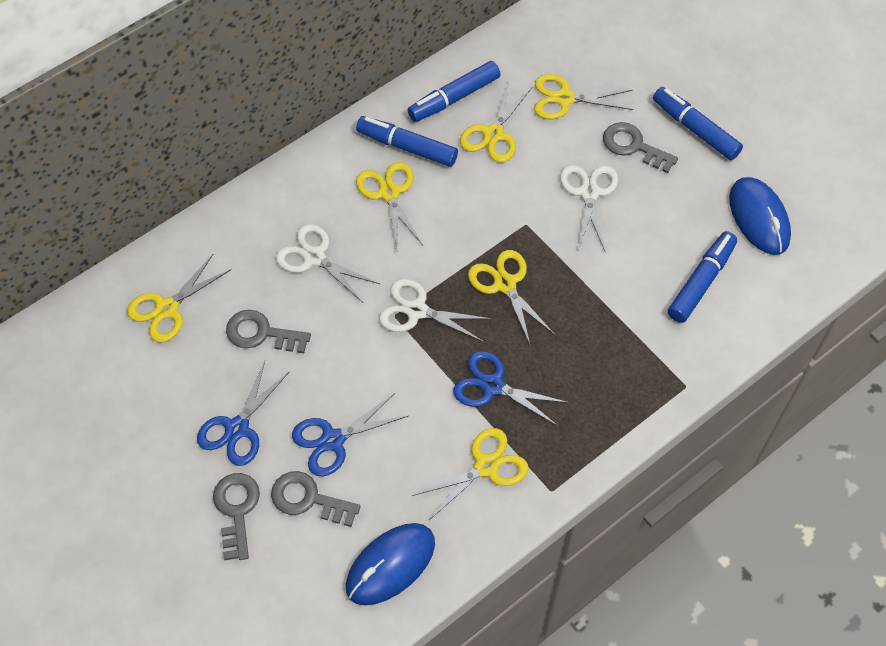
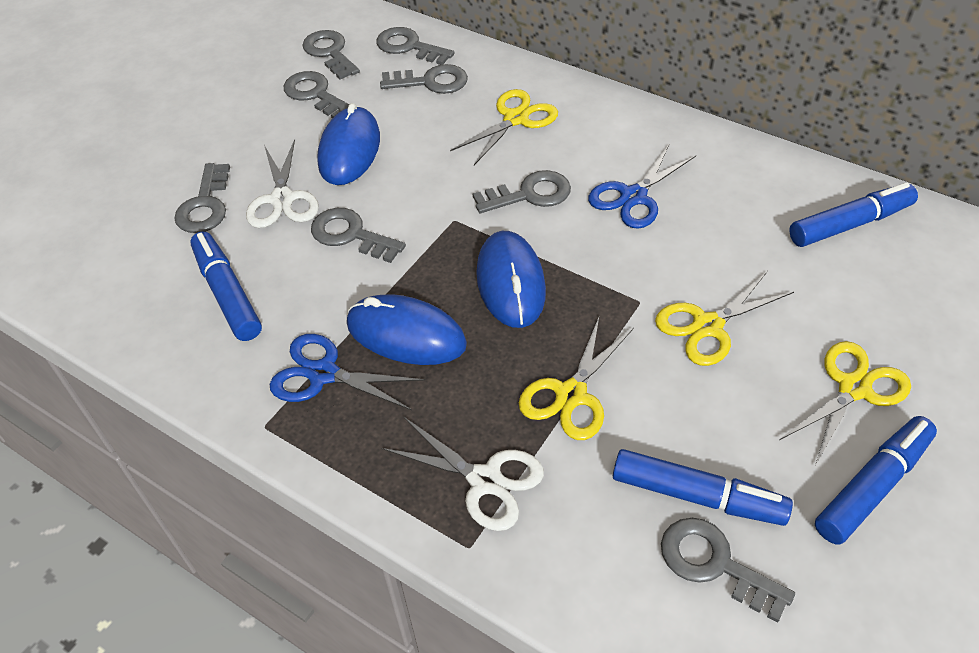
blue mouse: 2 -> 3
blue scissors: 3 -> 2
grey key: 4 -> 8
white scissors: 3 -> 2
yellow scissors: 6 -> 4

